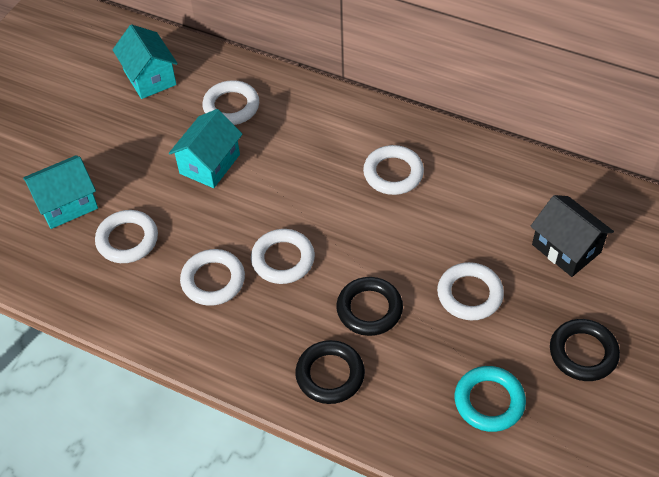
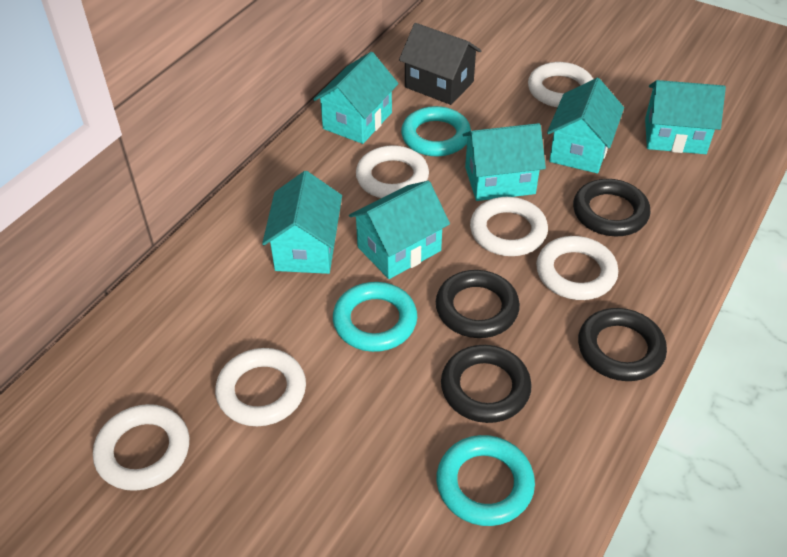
black ring: 3 -> 4
turquoise house: 3 -> 6
turquoise ring: 1 -> 3

